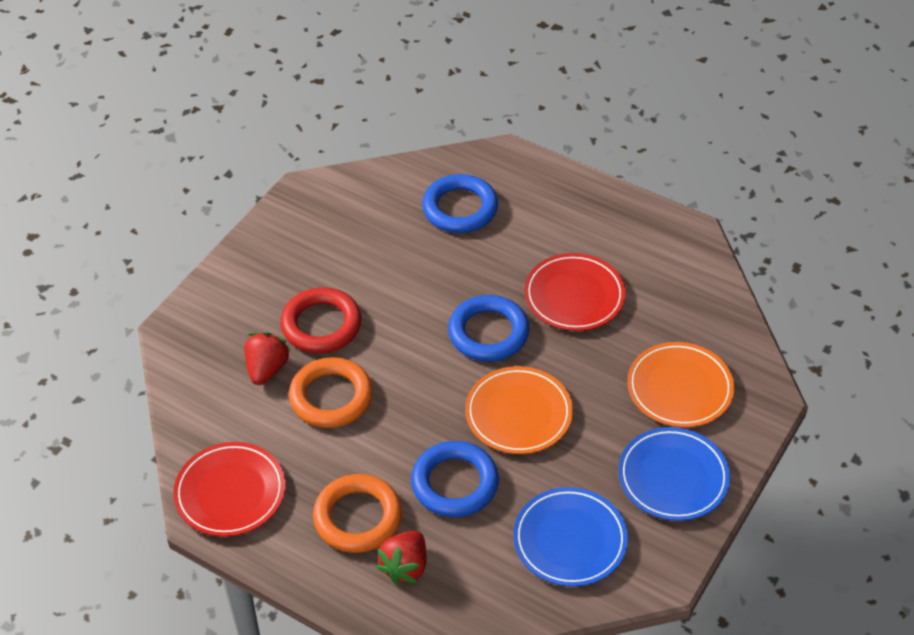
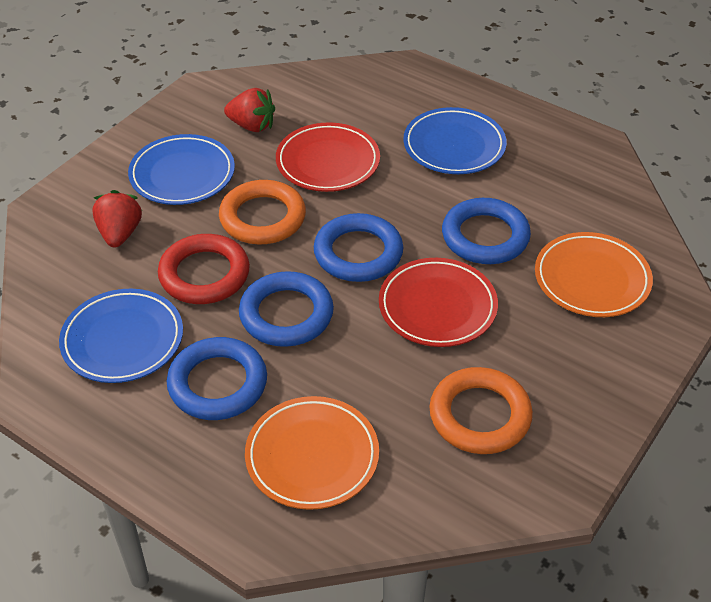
blue plate: 2 -> 3
blue ring: 3 -> 4

